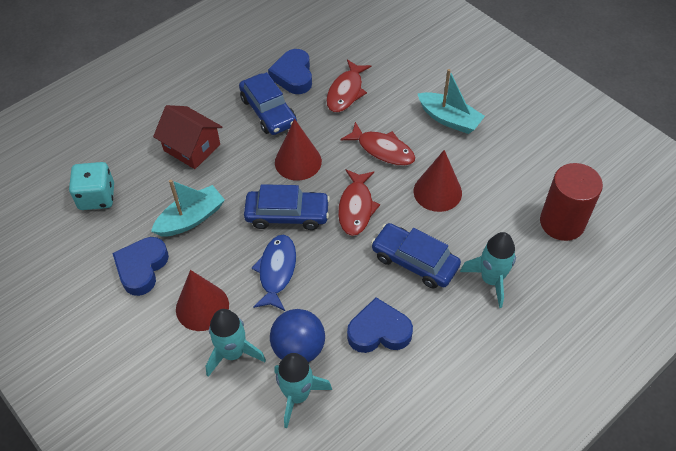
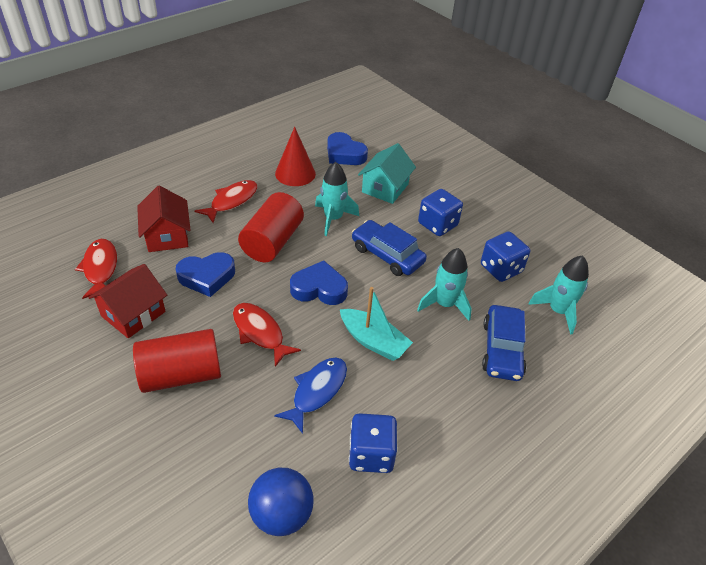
blue car: 3 -> 2
blue dice: 0 -> 3
red cone: 3 -> 1
red cylinder: 1 -> 2
red house: 1 -> 2
turquoise boat: 2 -> 1
turquoise dice: 1 -> 0
turquoise house: 0 -> 1

